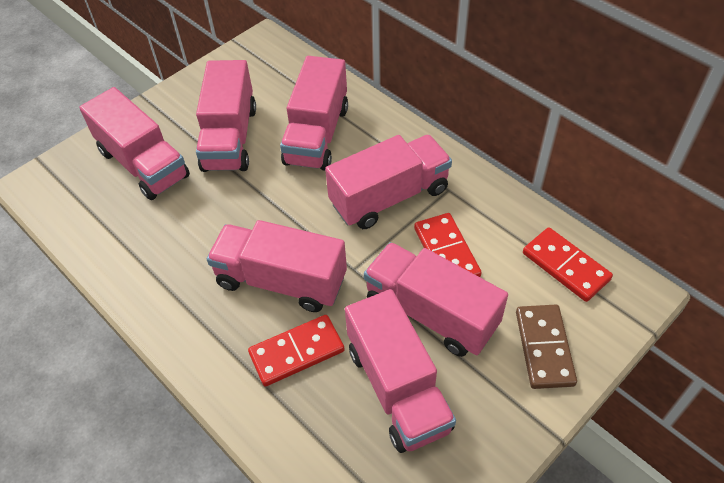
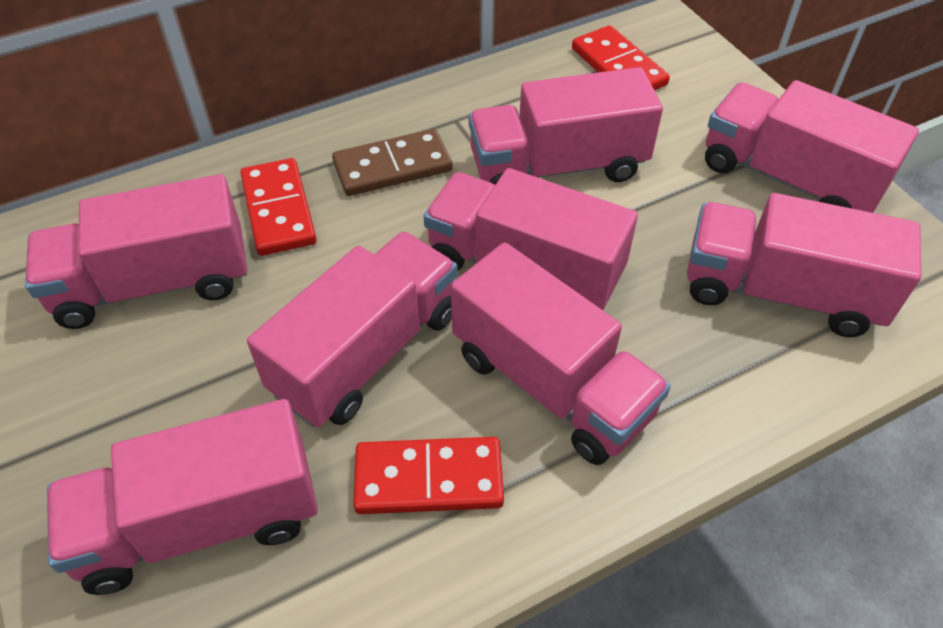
pink truck: 7 -> 8

